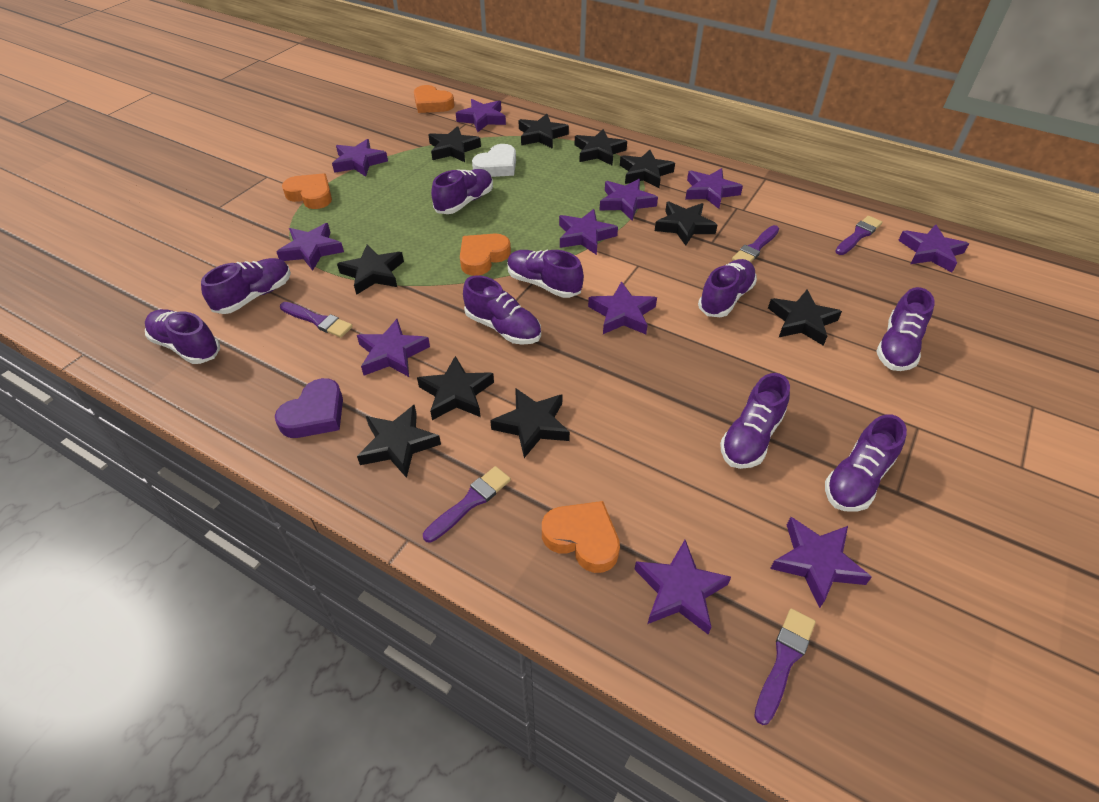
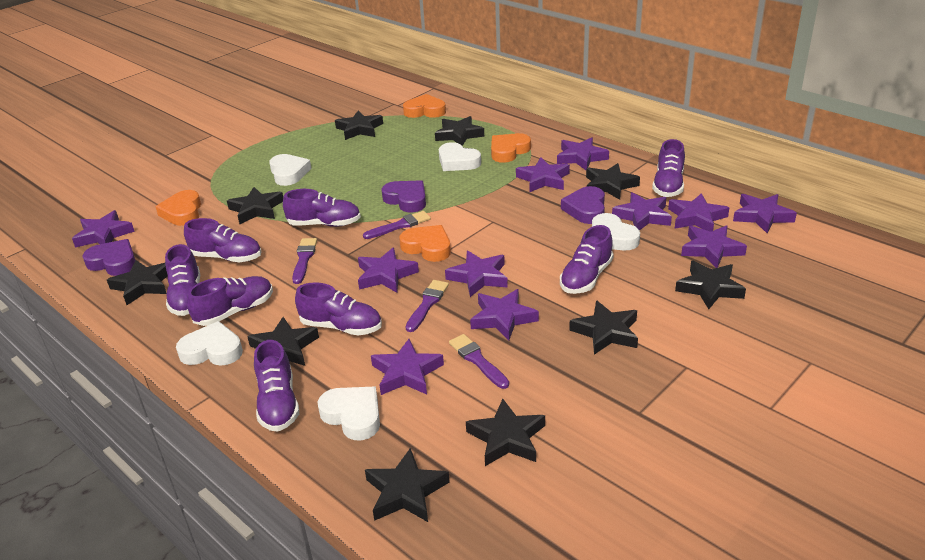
purple brush: 5 -> 4
purple heart: 1 -> 3
purple shoe: 9 -> 8
white heart: 1 -> 5

